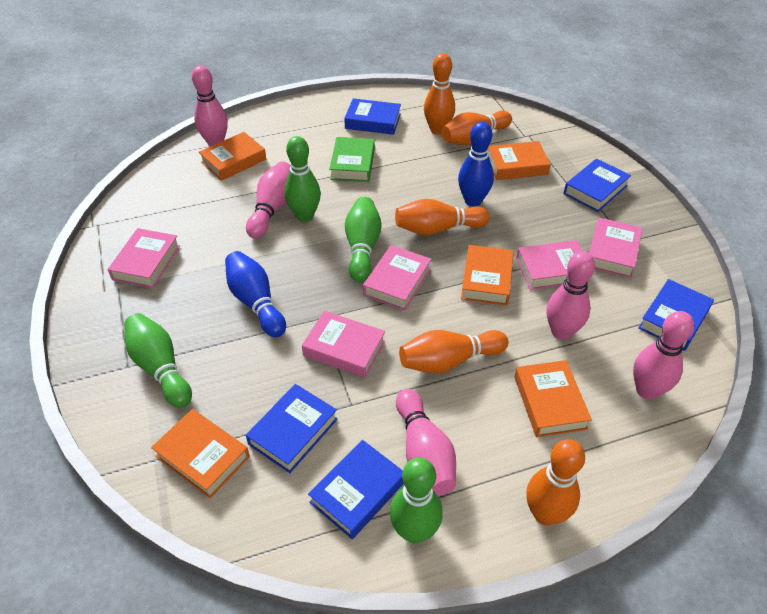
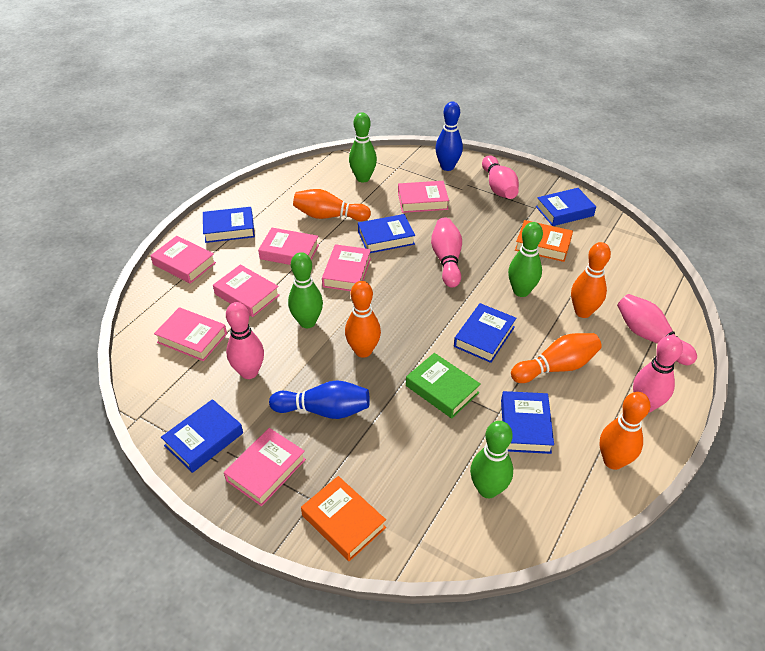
blue book: 5 -> 6
orange book: 5 -> 2
pink book: 5 -> 7

